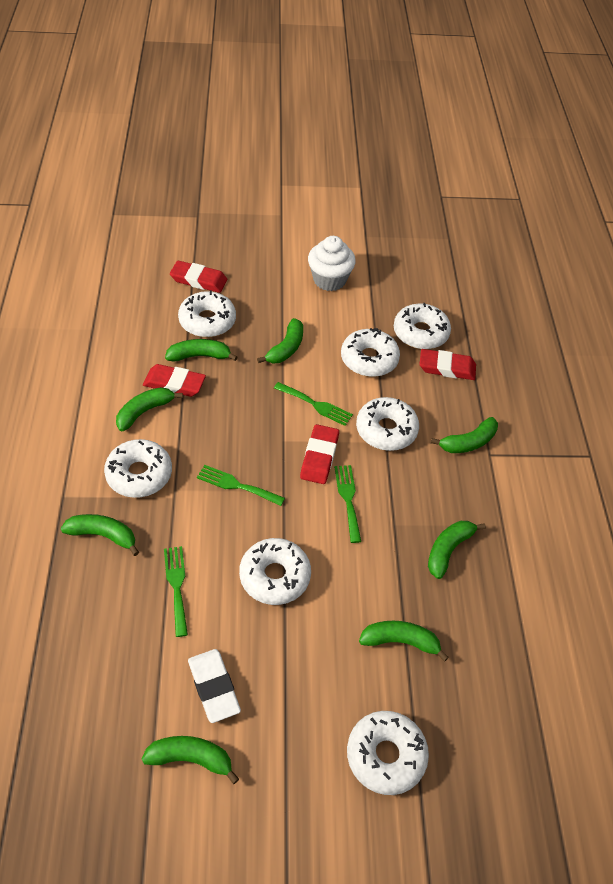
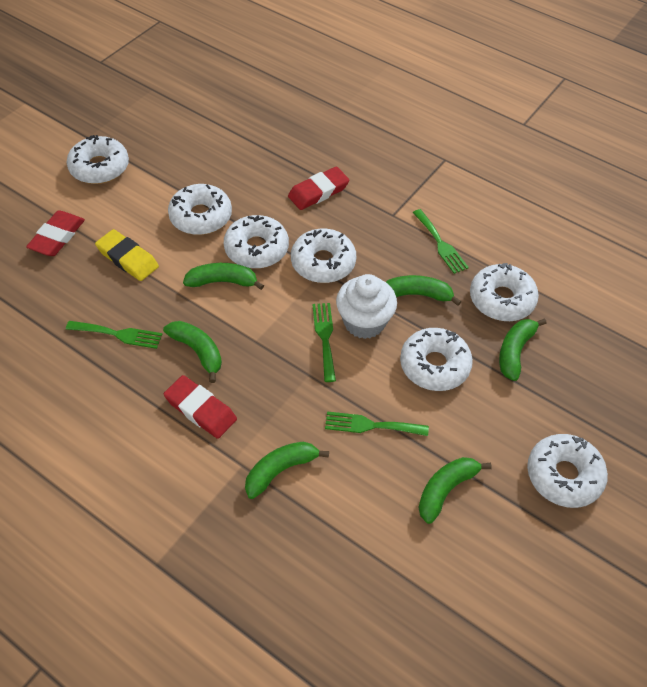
green banana: 8 -> 6
red eraser: 4 -> 3
white eraser: 1 -> 0
yellow eraser: 0 -> 1

